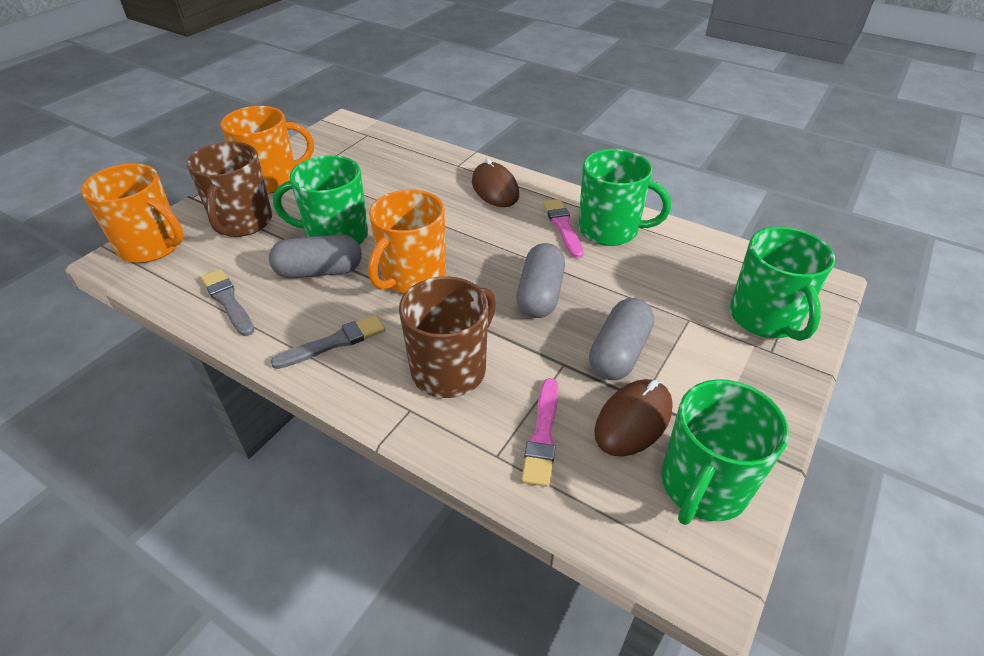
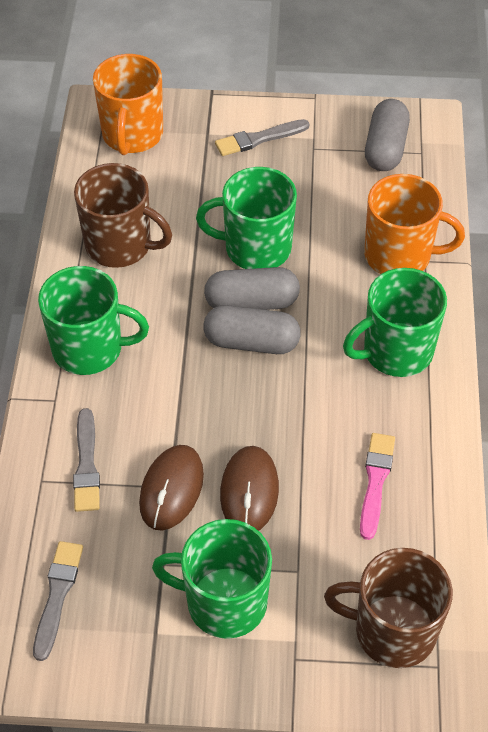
grey brush: 2 -> 3
orange mug: 3 -> 2
pink brush: 2 -> 1

